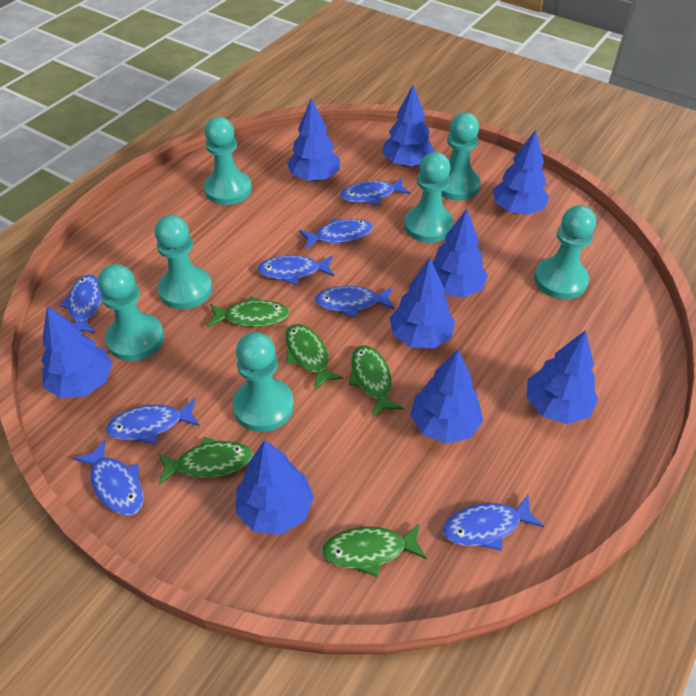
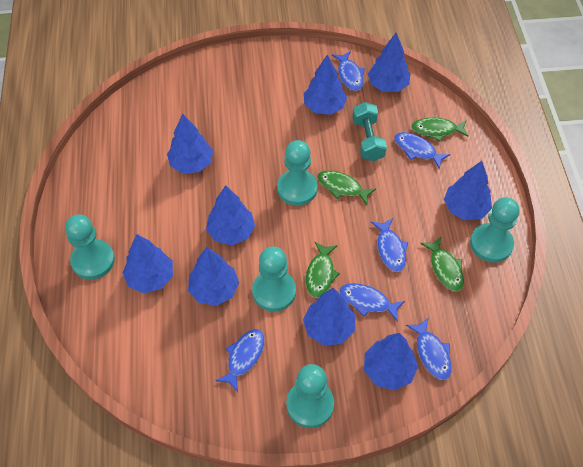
blue fish: 8 -> 6
green fish: 5 -> 4
turquoise dumbbell: 0 -> 1
turquoise pawn: 7 -> 5

